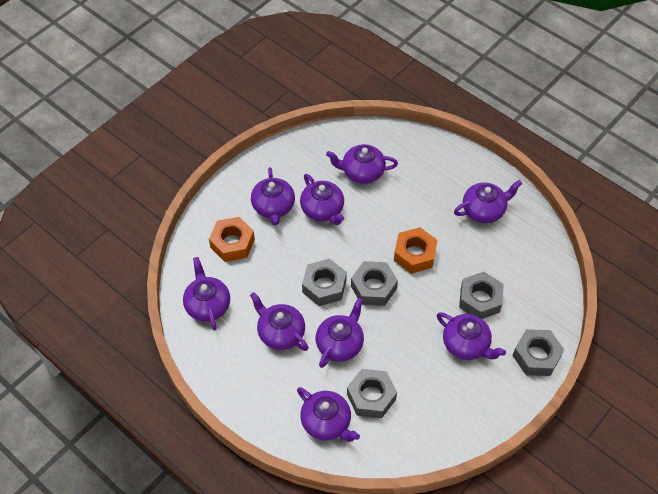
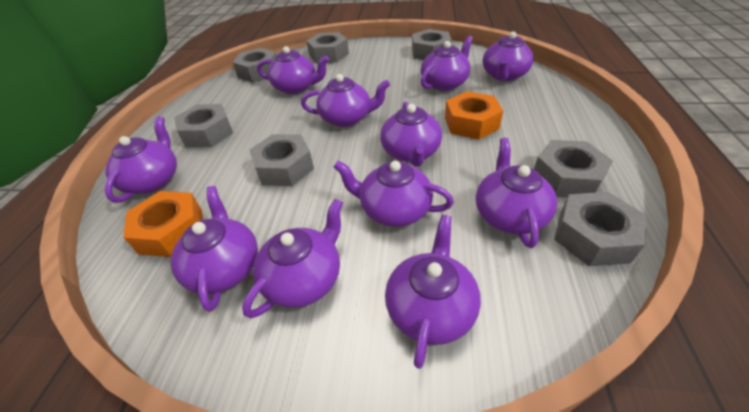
grey nut: 5 -> 7
purple teapot: 9 -> 11

